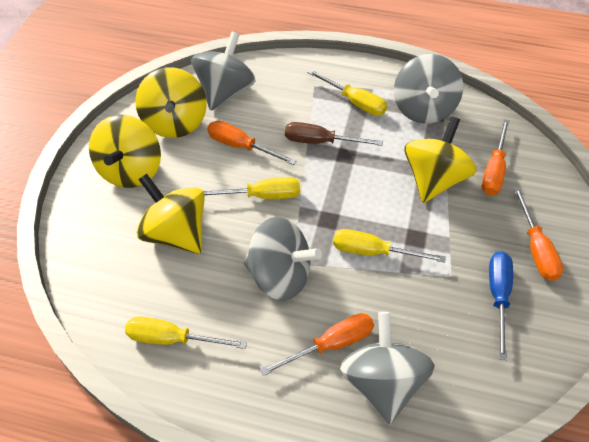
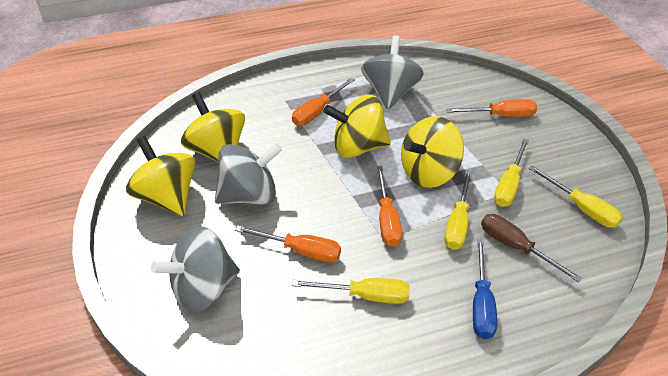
grey spinning top: 4 -> 3

